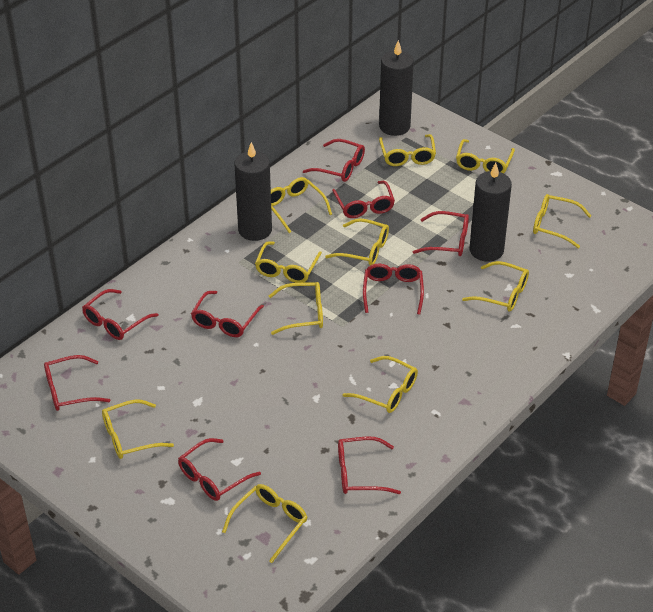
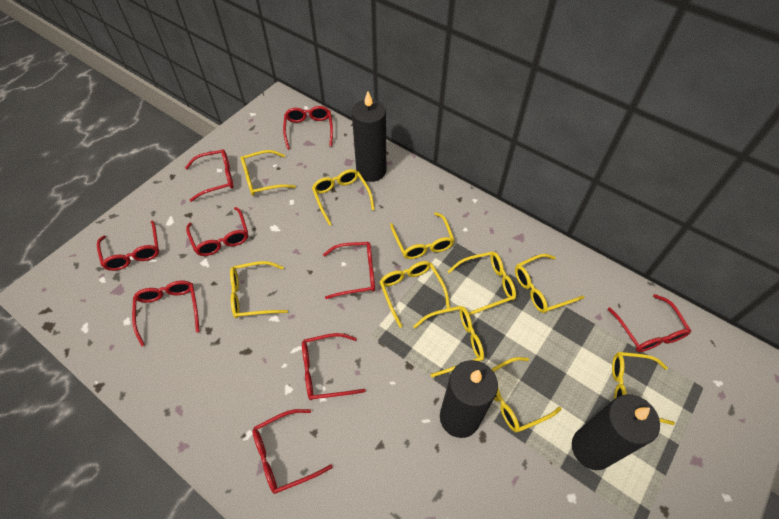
yellow glasses: 11 -> 10

